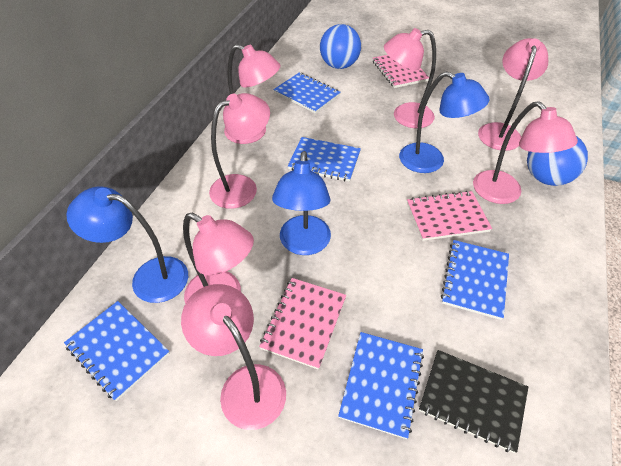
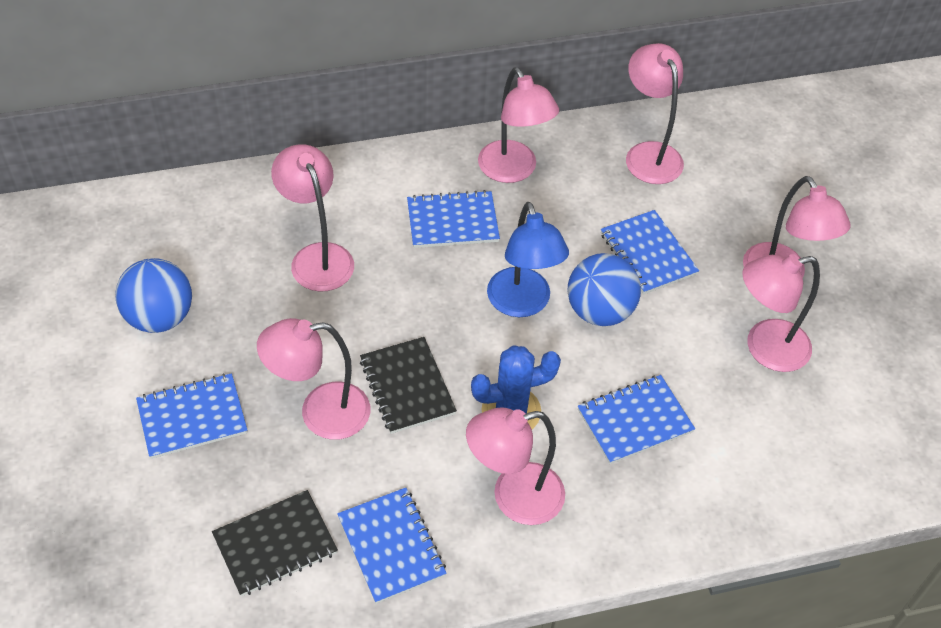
black notebook: 1 -> 2
blue cactus: 0 -> 1
blue lamp: 3 -> 1
pink notebook: 3 -> 0

